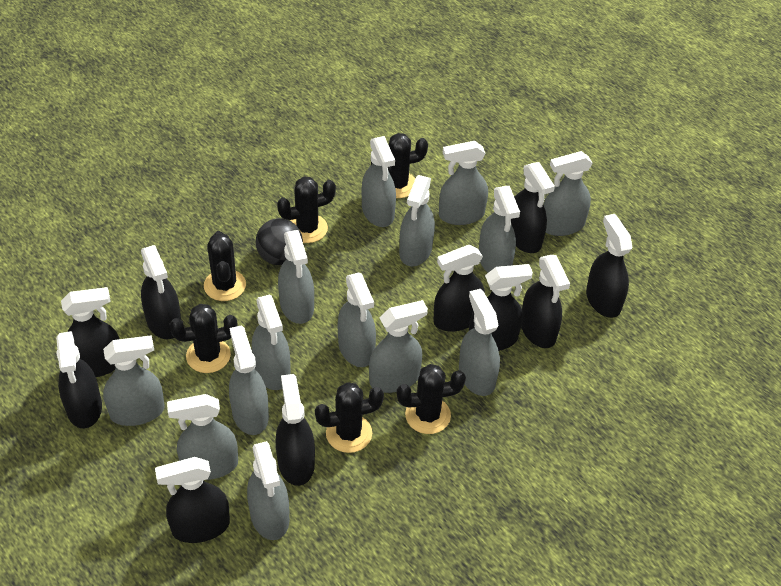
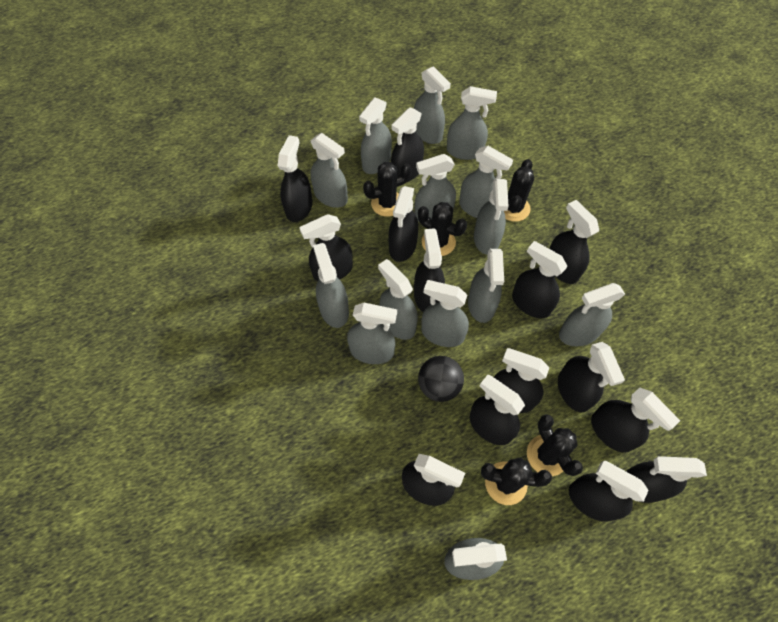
black cactus: 6 -> 5
black spray bottle: 10 -> 14

